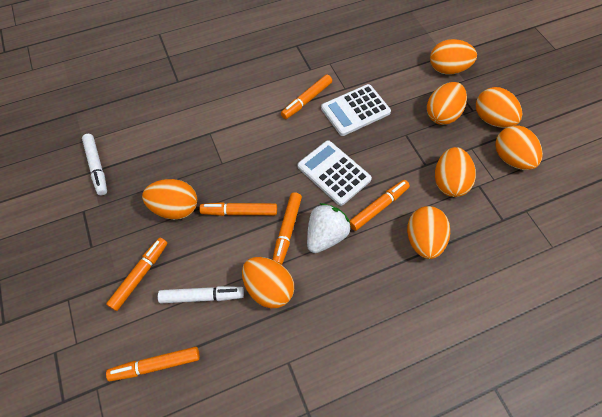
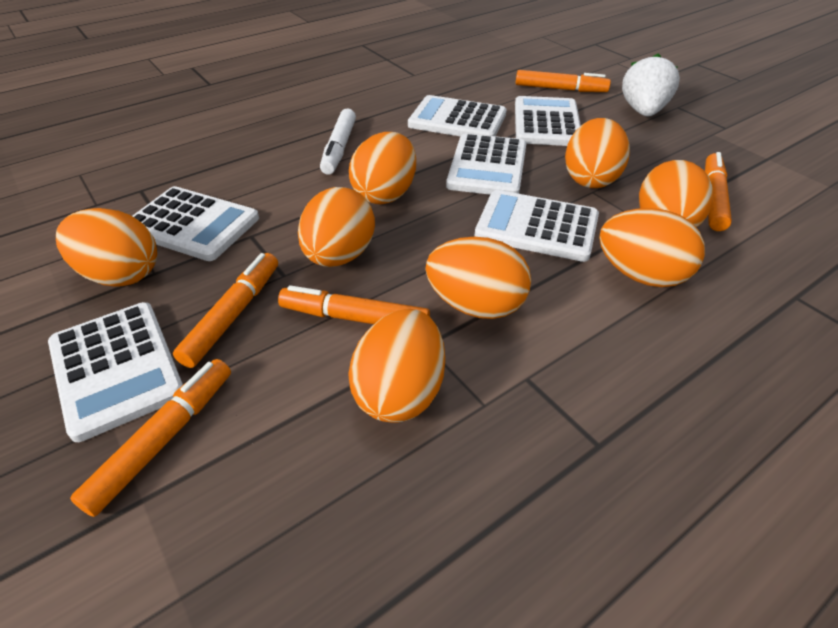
orange marker: 6 -> 5
white calculator: 2 -> 6
white marker: 2 -> 1

